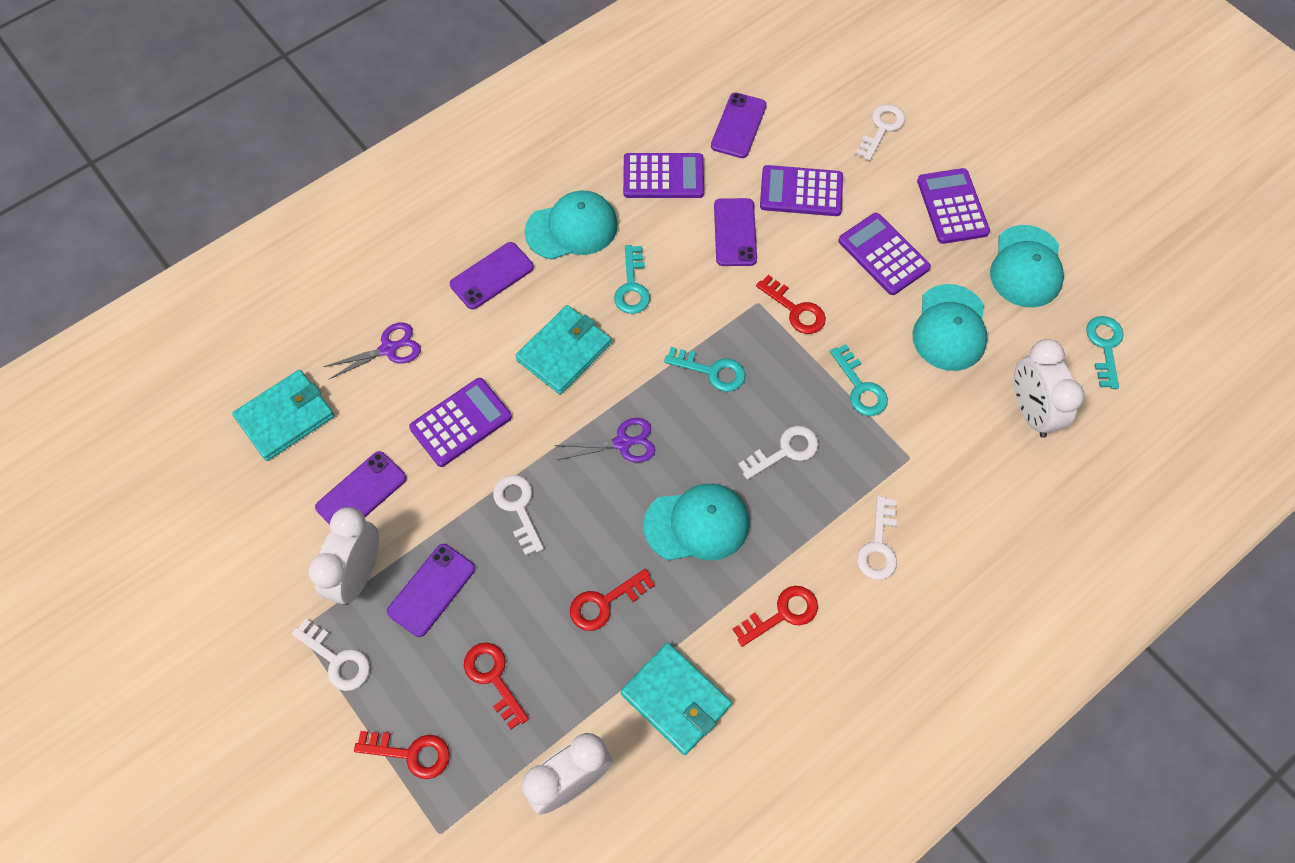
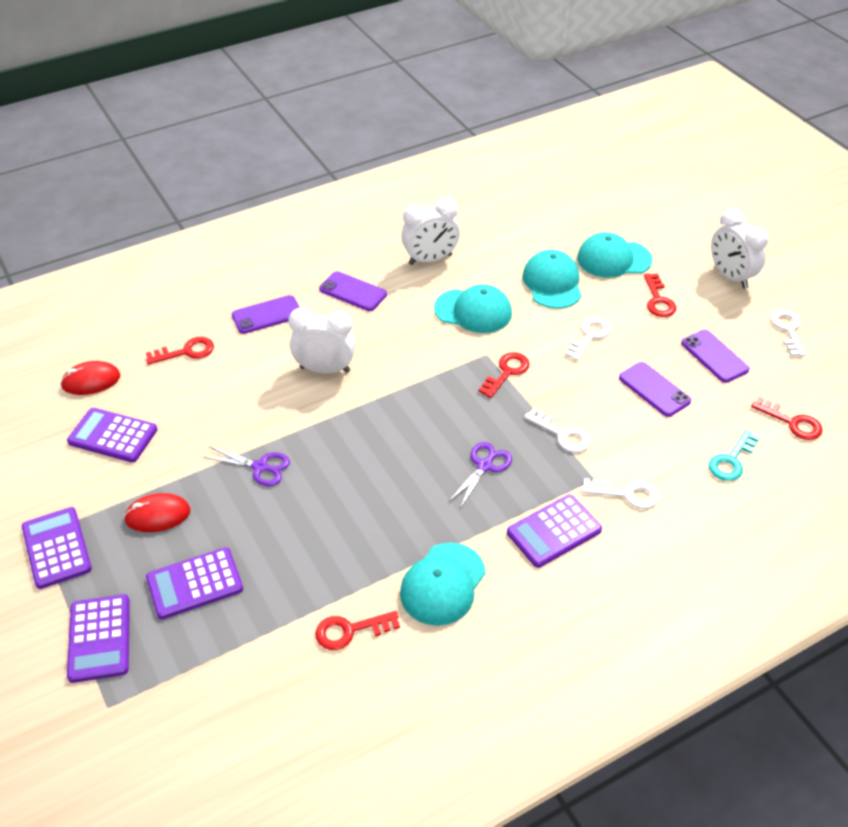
purple phone: 5 -> 4
red mouse: 0 -> 2
turquoise key: 4 -> 1
turquoise wallet: 3 -> 0
white key: 5 -> 4

